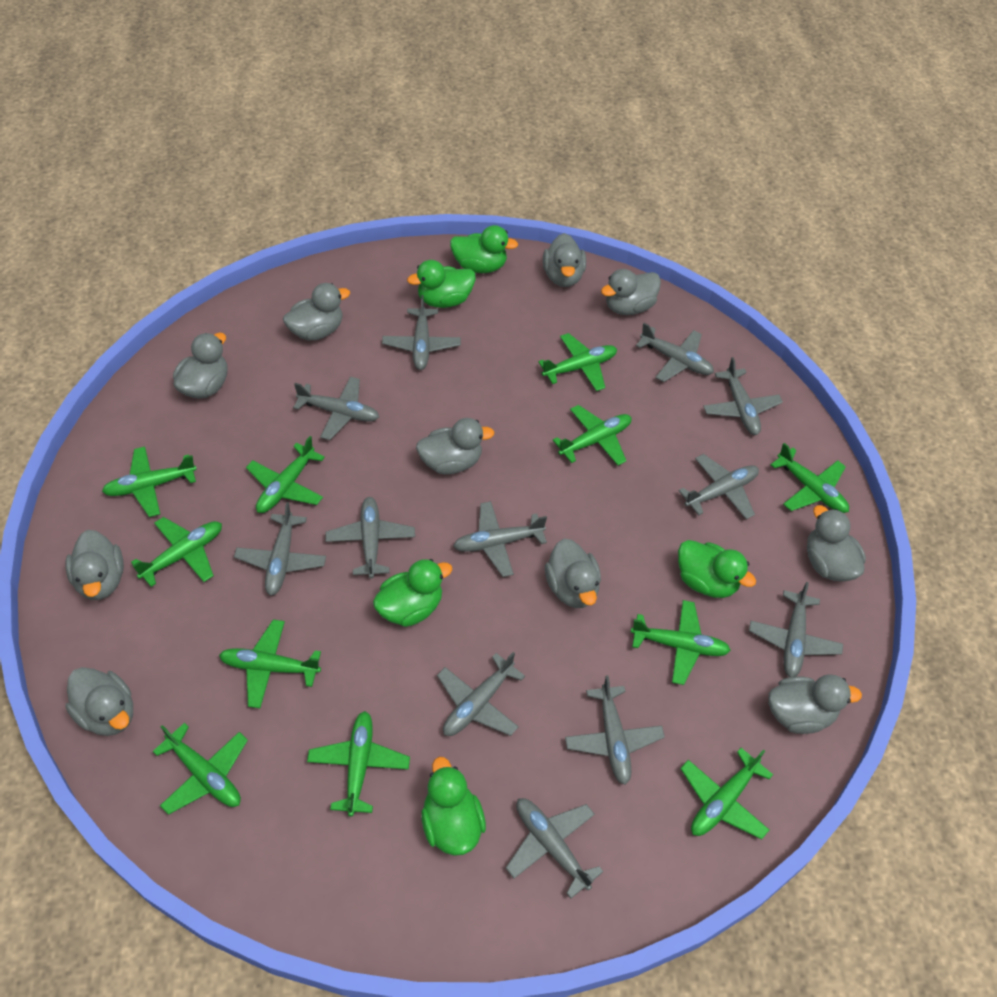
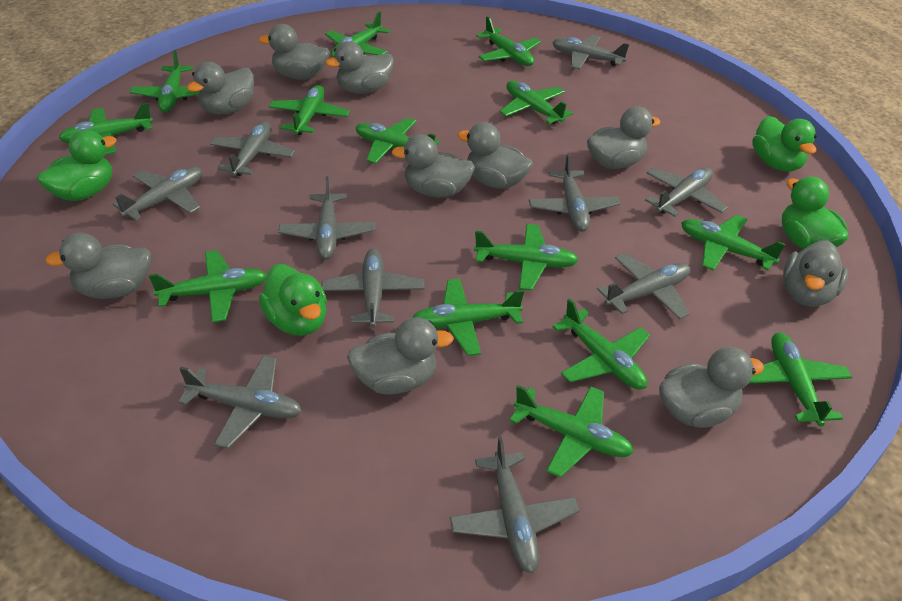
green duck: 5 -> 4
green plane: 11 -> 14
grey plane: 12 -> 10

